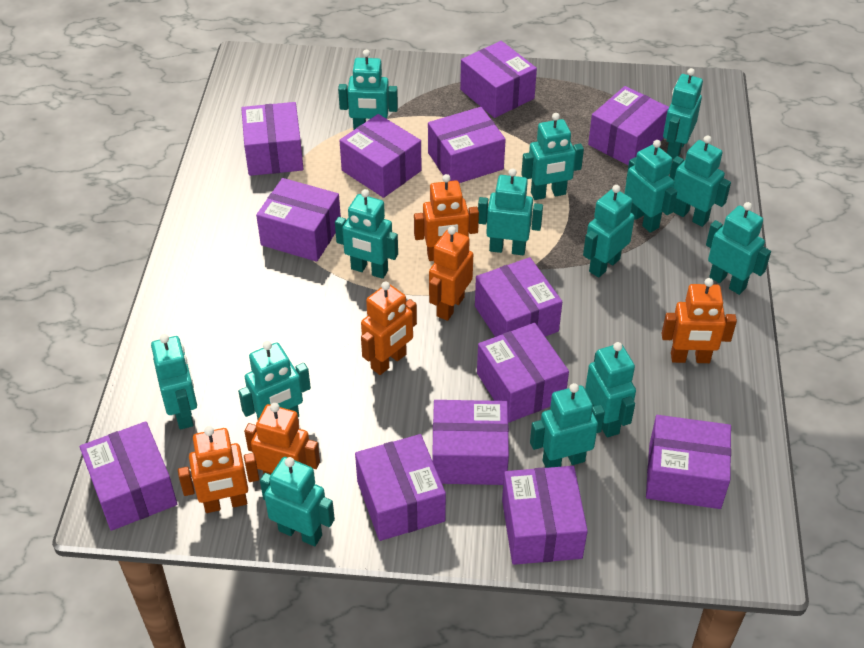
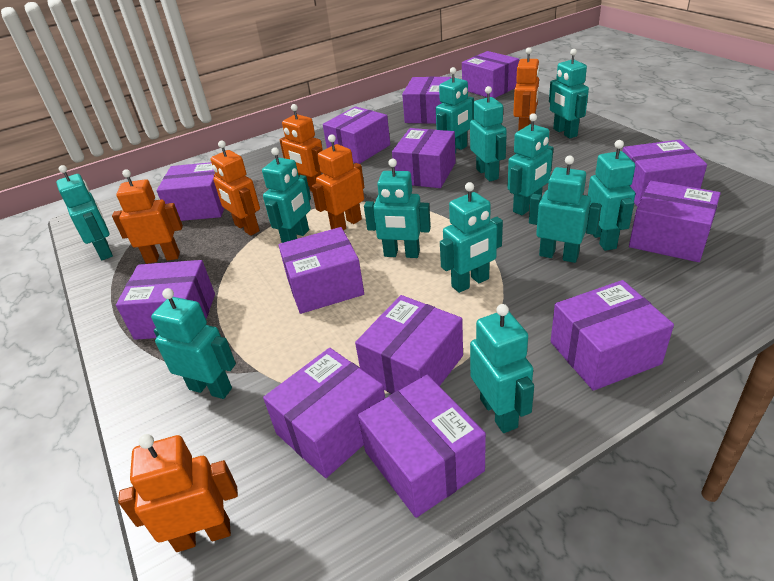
turquoise robot: 14 -> 12

